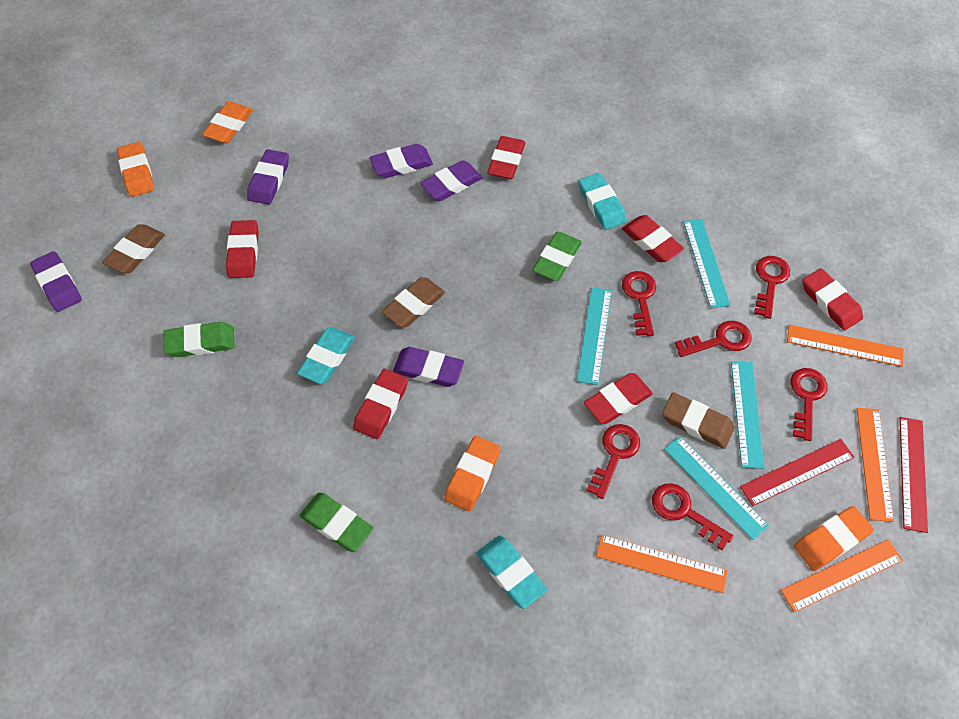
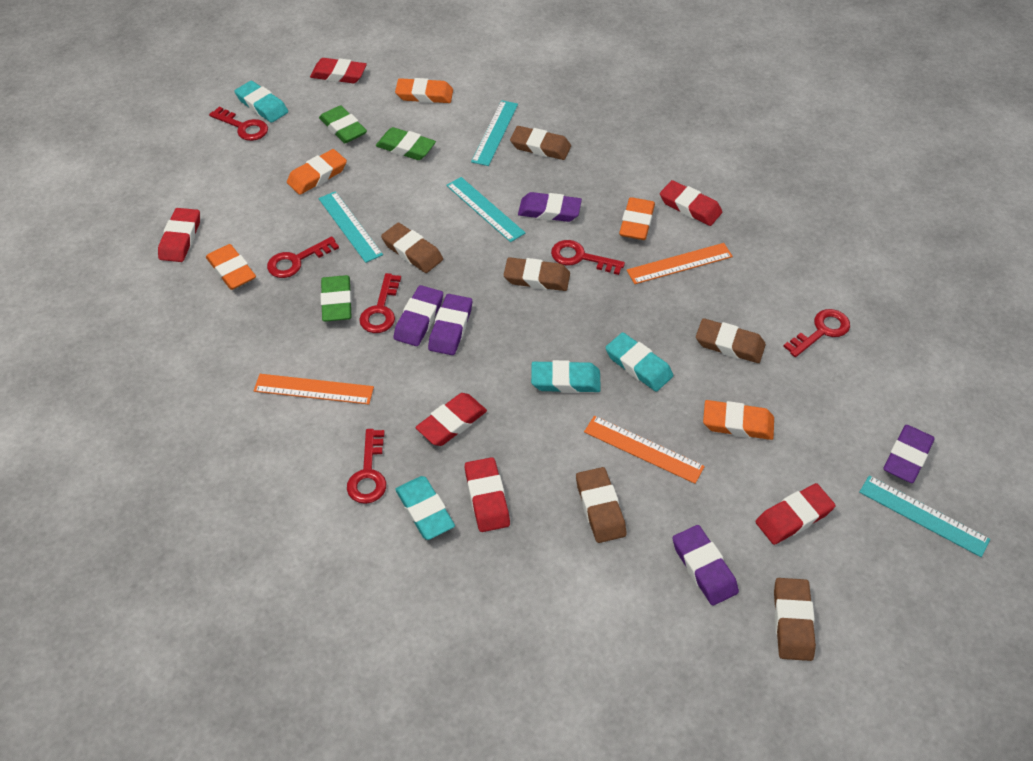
brown eraser: 3 -> 6
orange eraser: 4 -> 5
orange ruler: 4 -> 3
red ruler: 2 -> 0
turquoise eraser: 3 -> 4

